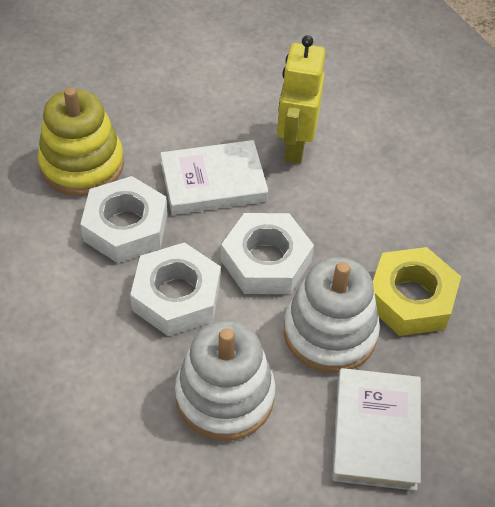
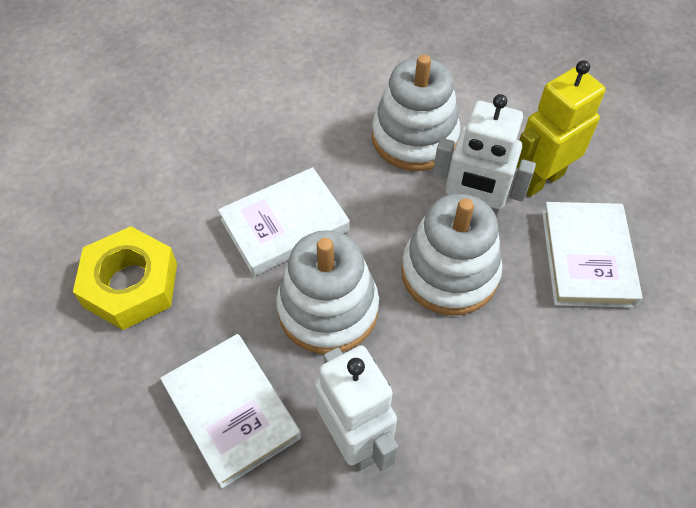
white book: 2 -> 3
white nut: 3 -> 0
white robot: 0 -> 2
white stacking toy: 2 -> 3
yellow stacking toy: 1 -> 0

